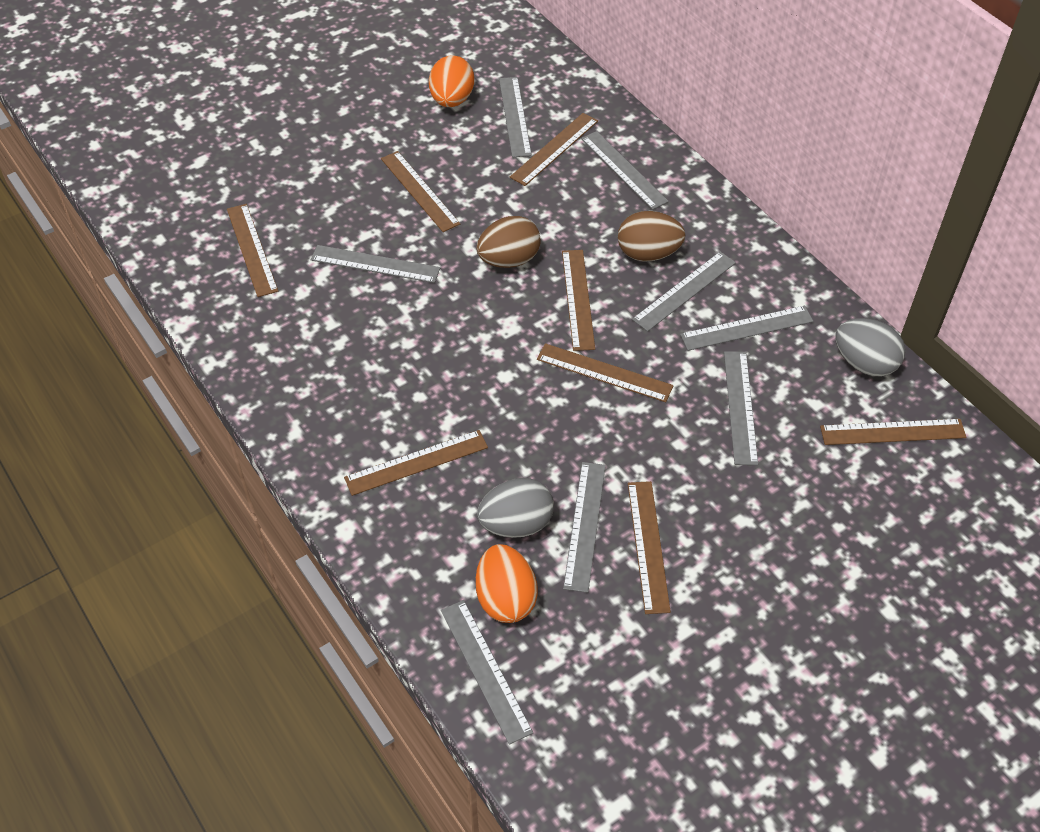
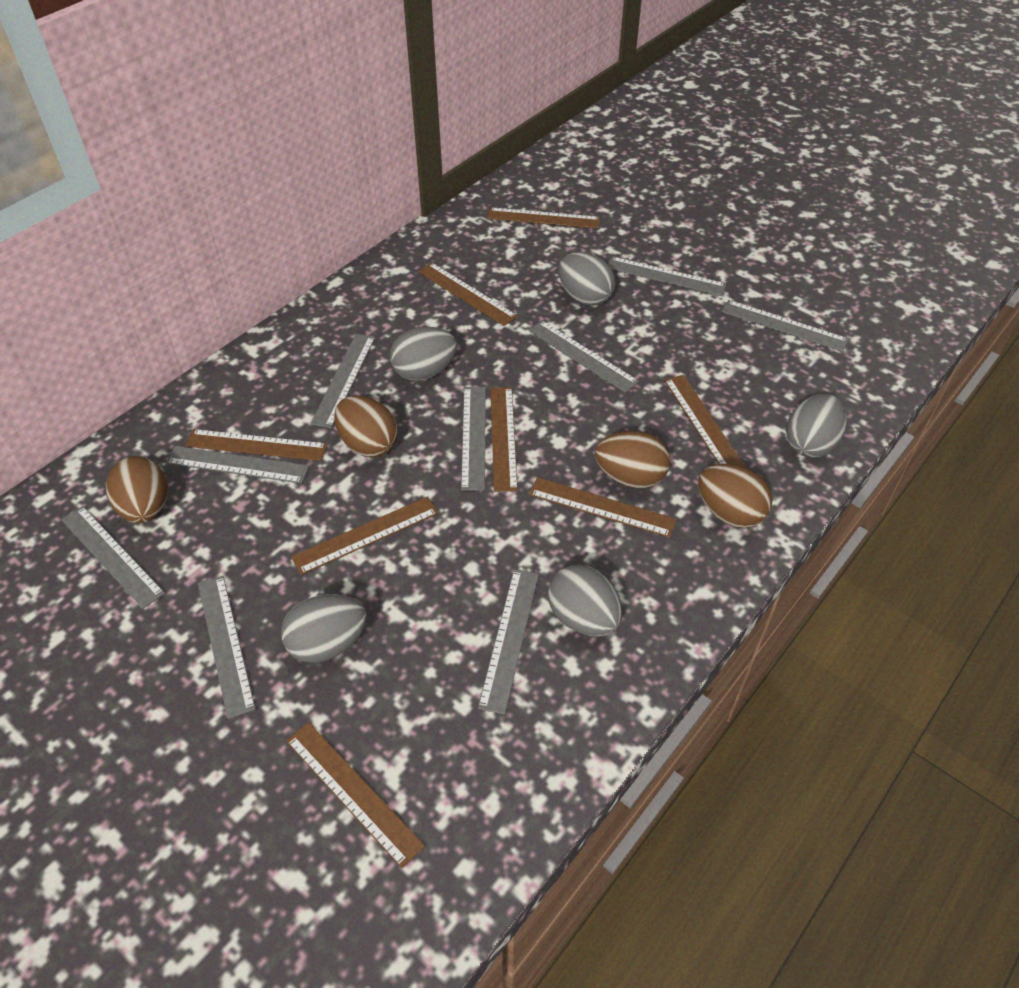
brown egg: 2 -> 4
grey egg: 2 -> 5
grey ruler: 8 -> 9
orange egg: 2 -> 0

